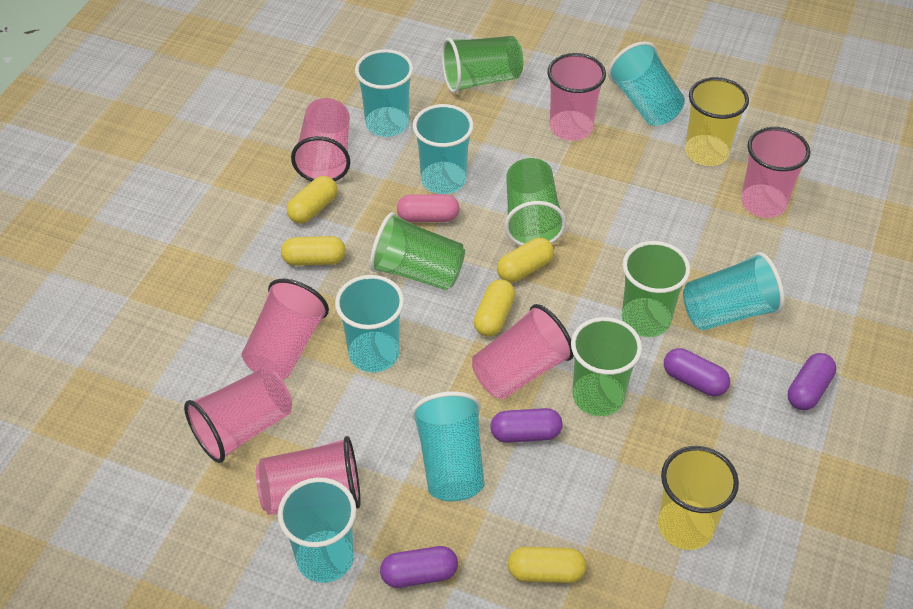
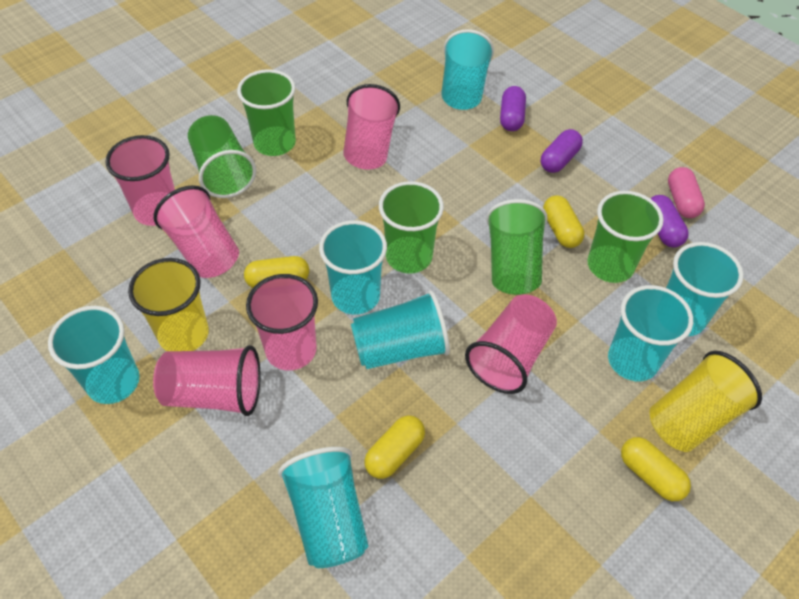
pink cup: 7 -> 6
purple capsule: 4 -> 3
yellow capsule: 5 -> 4

